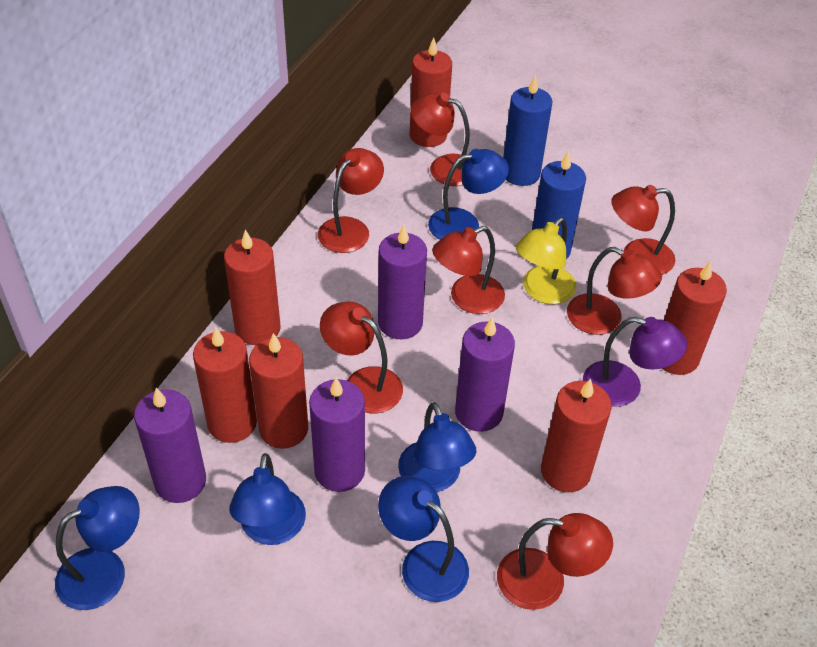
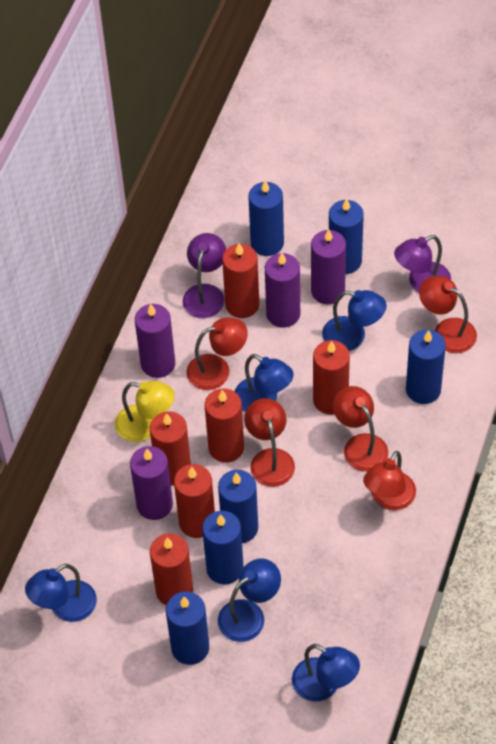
blue candle: 2 -> 6
purple lamp: 1 -> 2
red lamp: 7 -> 5

